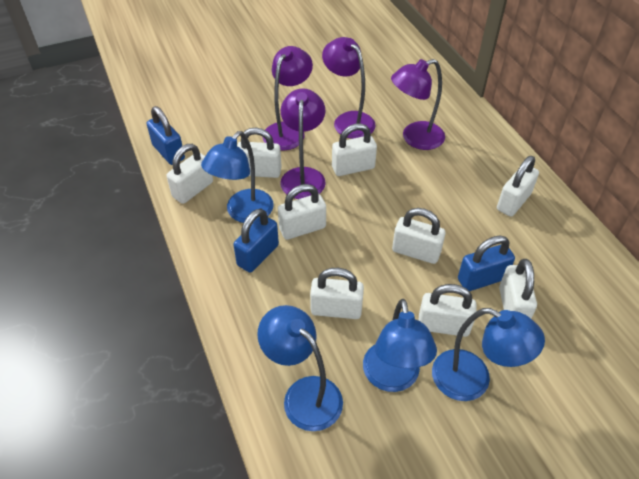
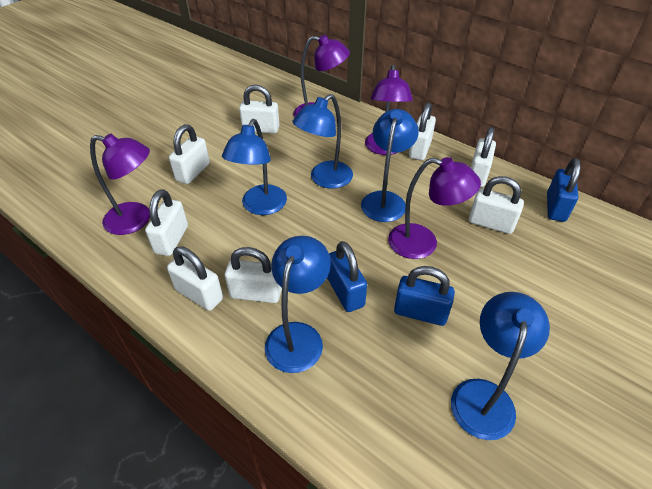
blue lamp: 4 -> 5
white padlock: 9 -> 8

